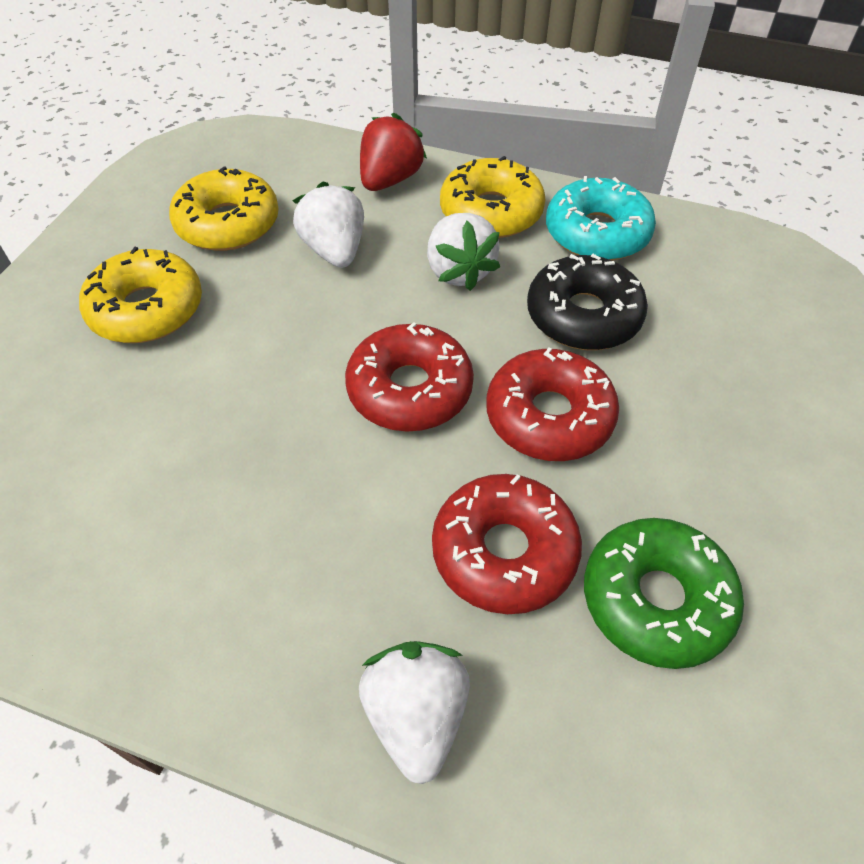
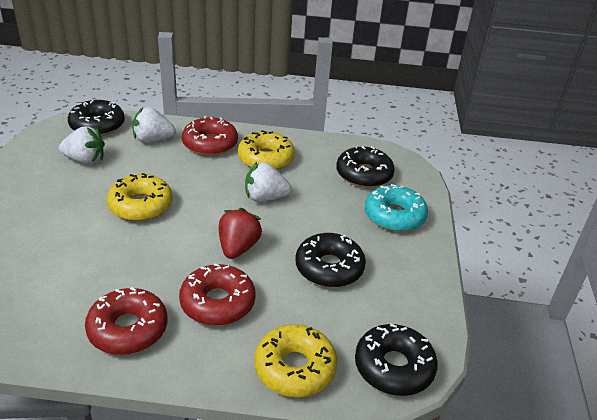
black donut: 1 -> 4
green donut: 1 -> 0

